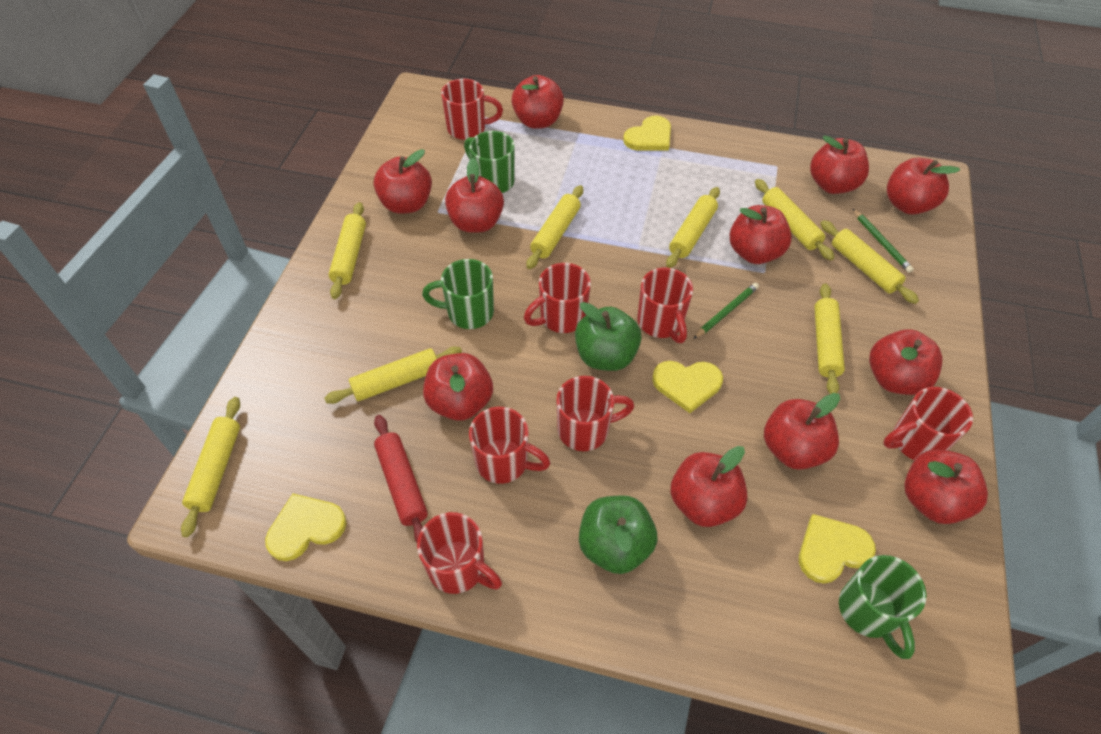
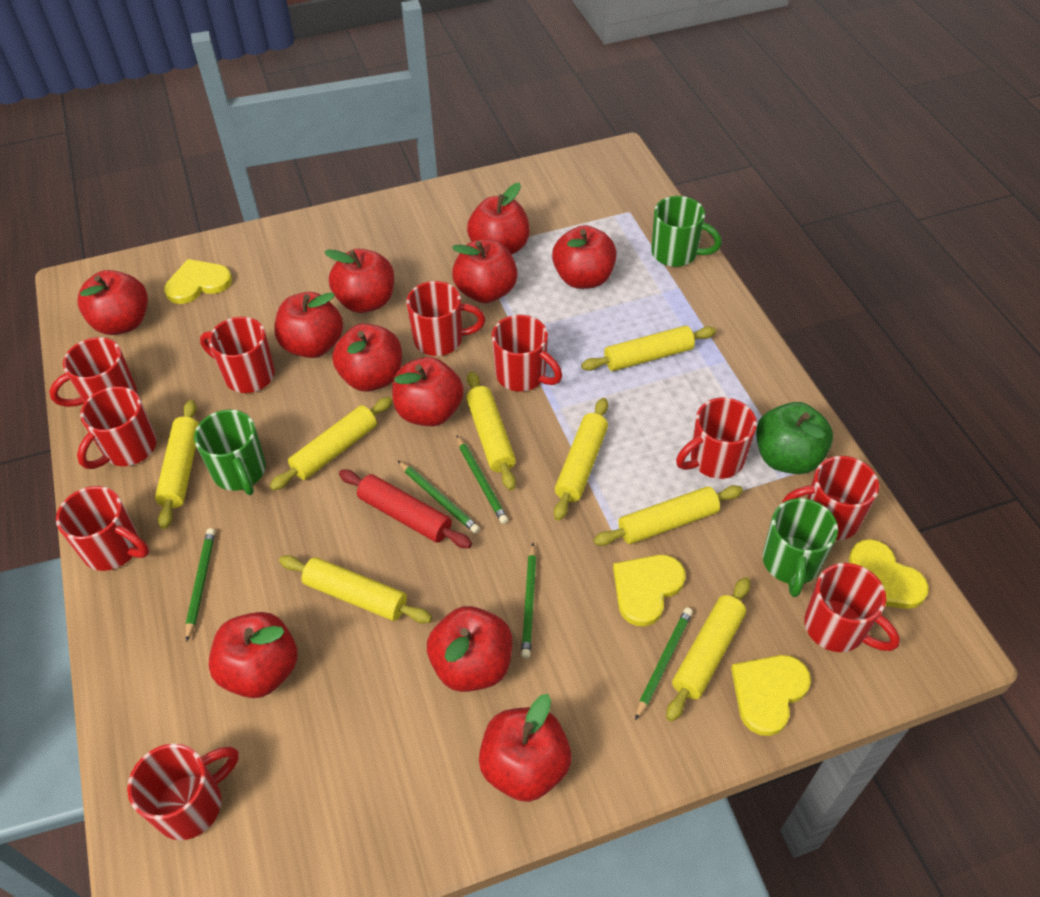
green apple: 2 -> 1
green pencil: 2 -> 5
red mug: 7 -> 10

